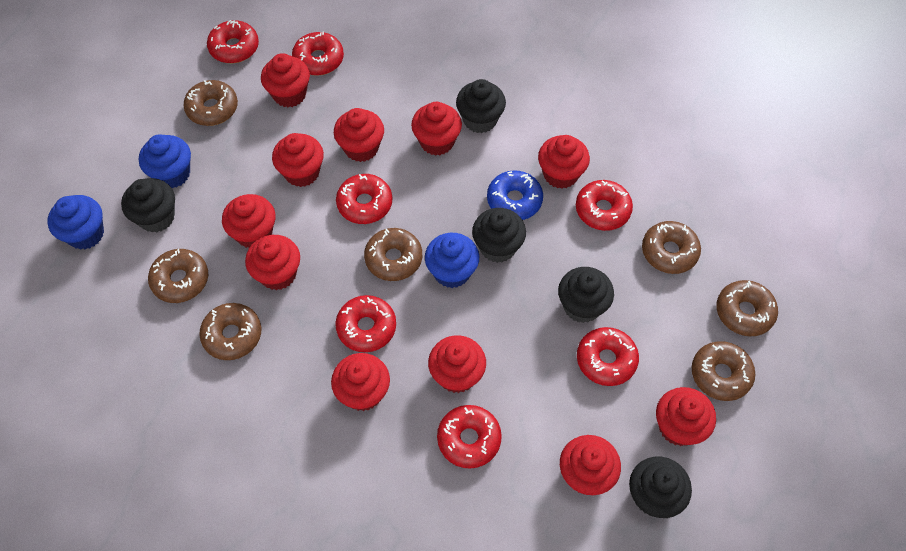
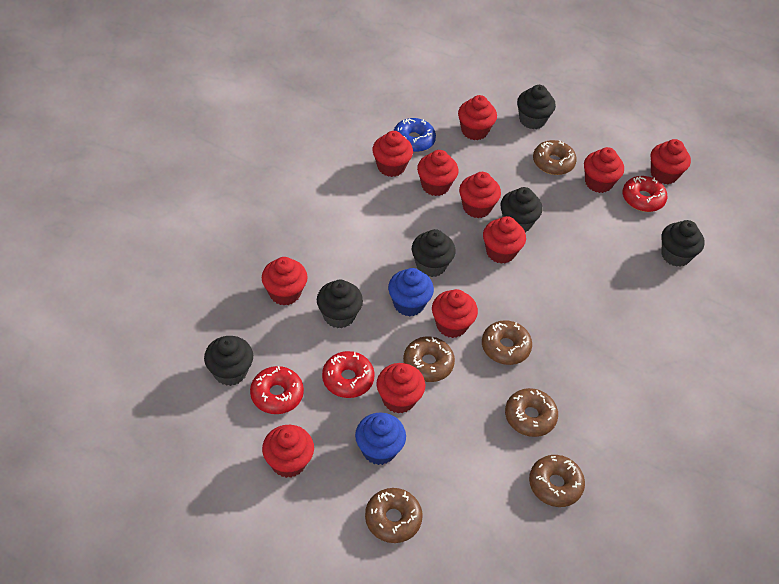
black cupcake: 5 -> 6
blue cupcake: 3 -> 2
brown donut: 7 -> 6
red donut: 7 -> 3

